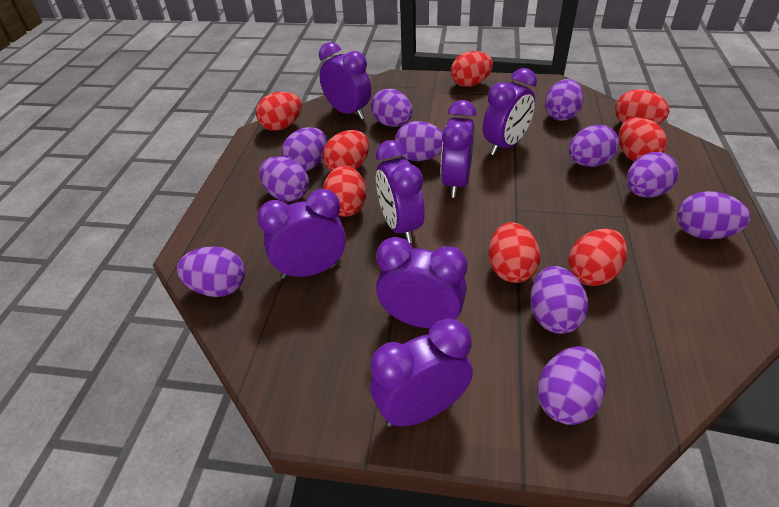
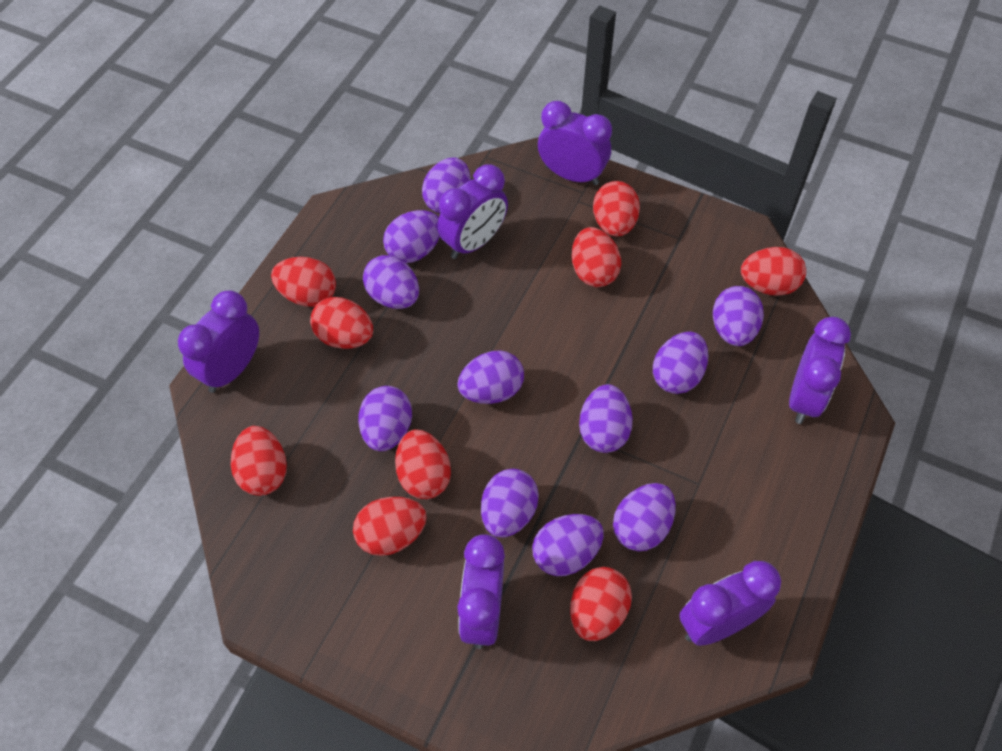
purple clock: 7 -> 6
red egg: 8 -> 9

